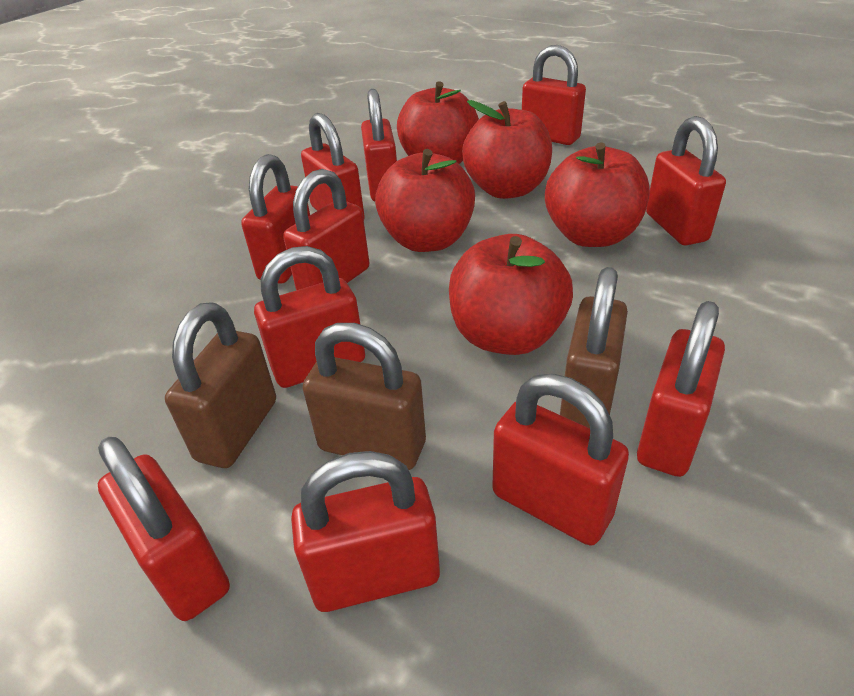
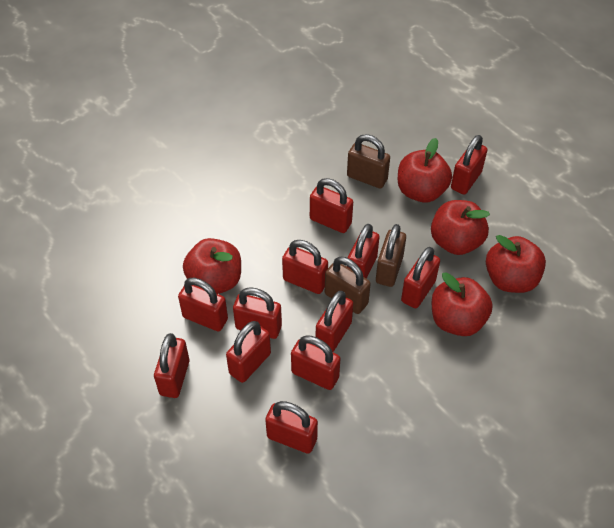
red padlock: 11 -> 12

